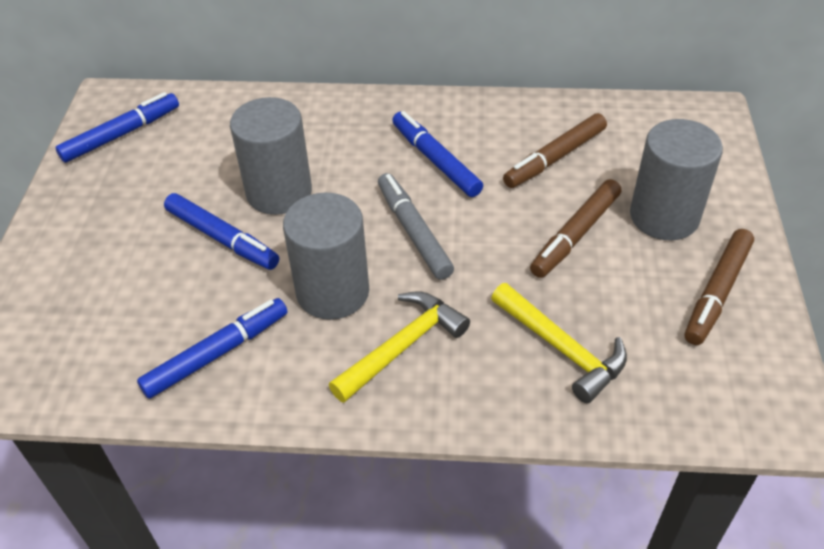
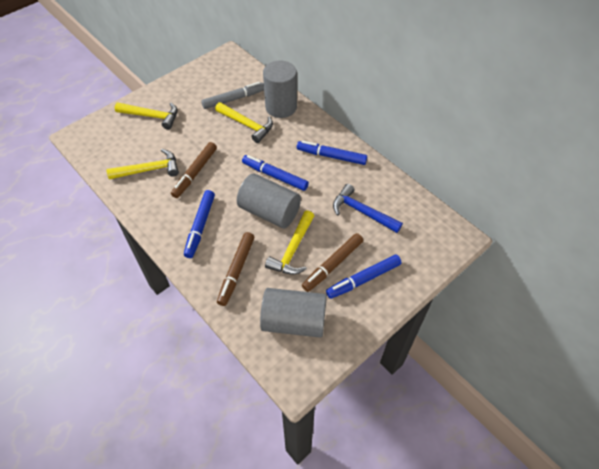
blue hammer: 0 -> 1
yellow hammer: 2 -> 4

